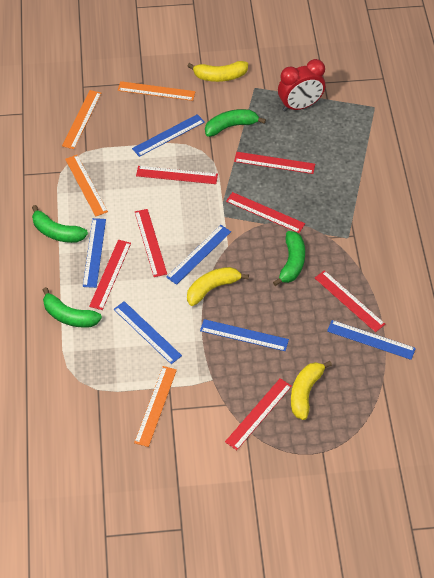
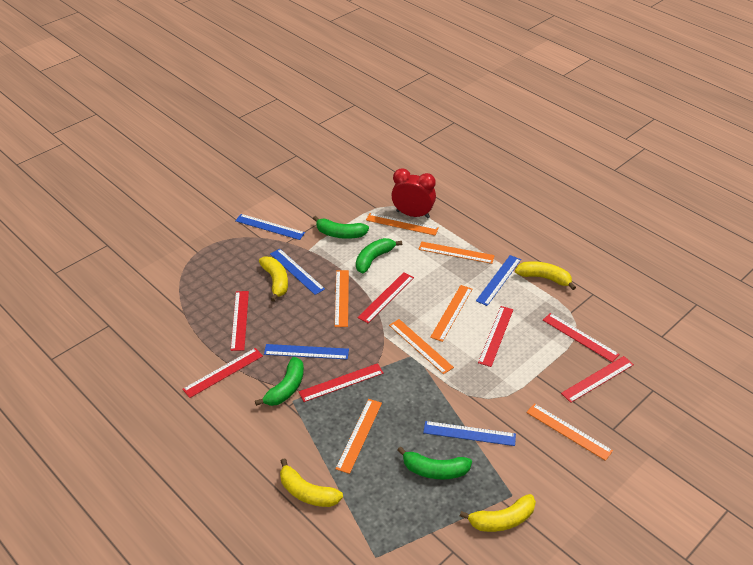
blue ruler: 6 -> 5
orange ruler: 4 -> 7
yellow banana: 3 -> 4

